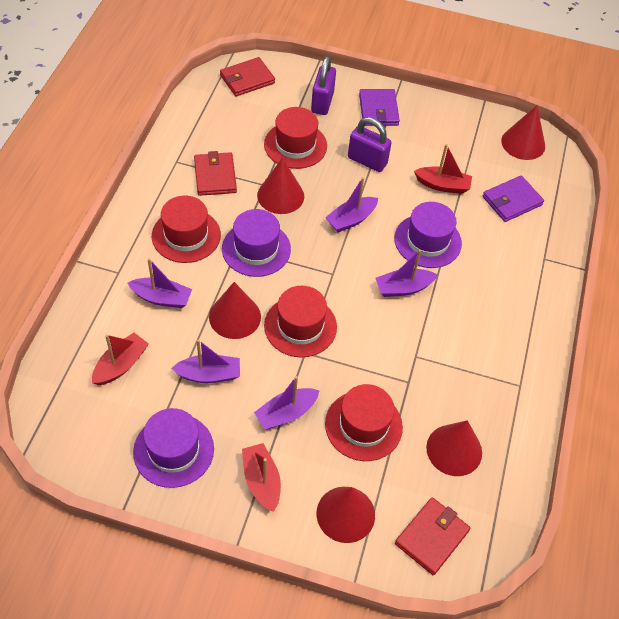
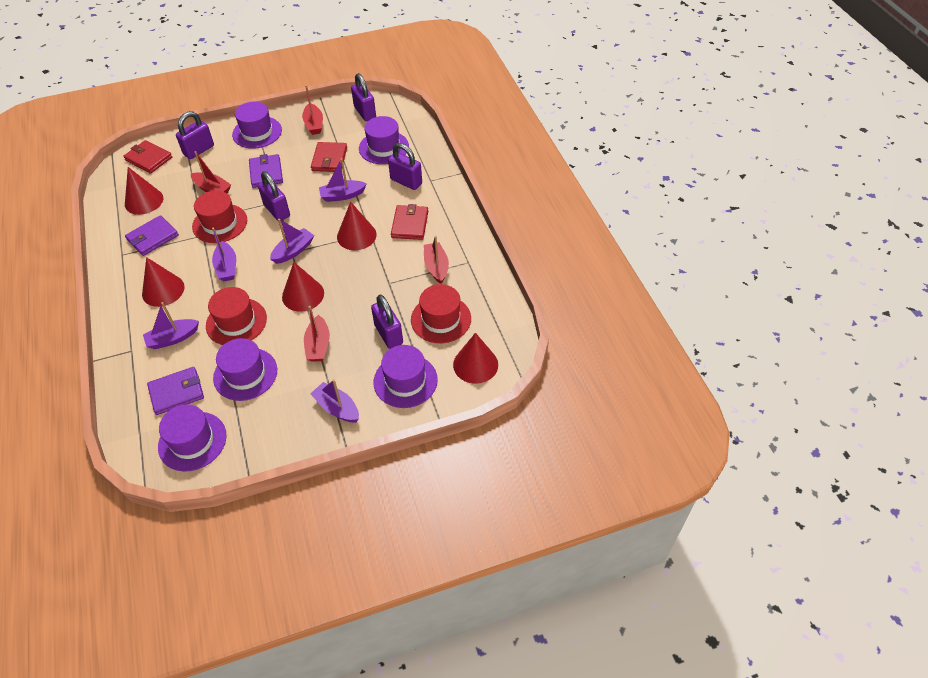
purple hat: 3 -> 5
purple padlock: 2 -> 5
purple wallet: 2 -> 3
red boat: 3 -> 4
red hat: 4 -> 3

